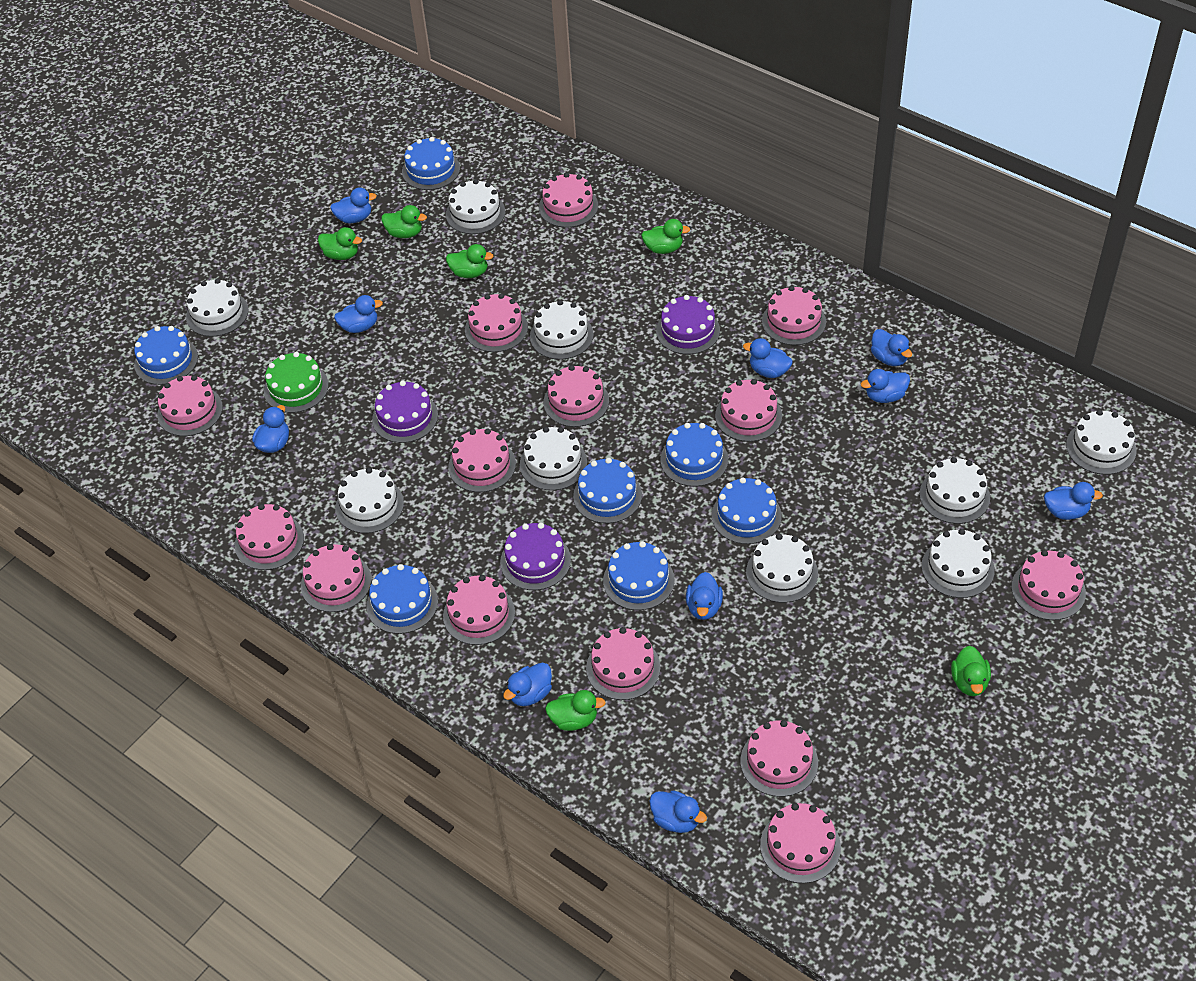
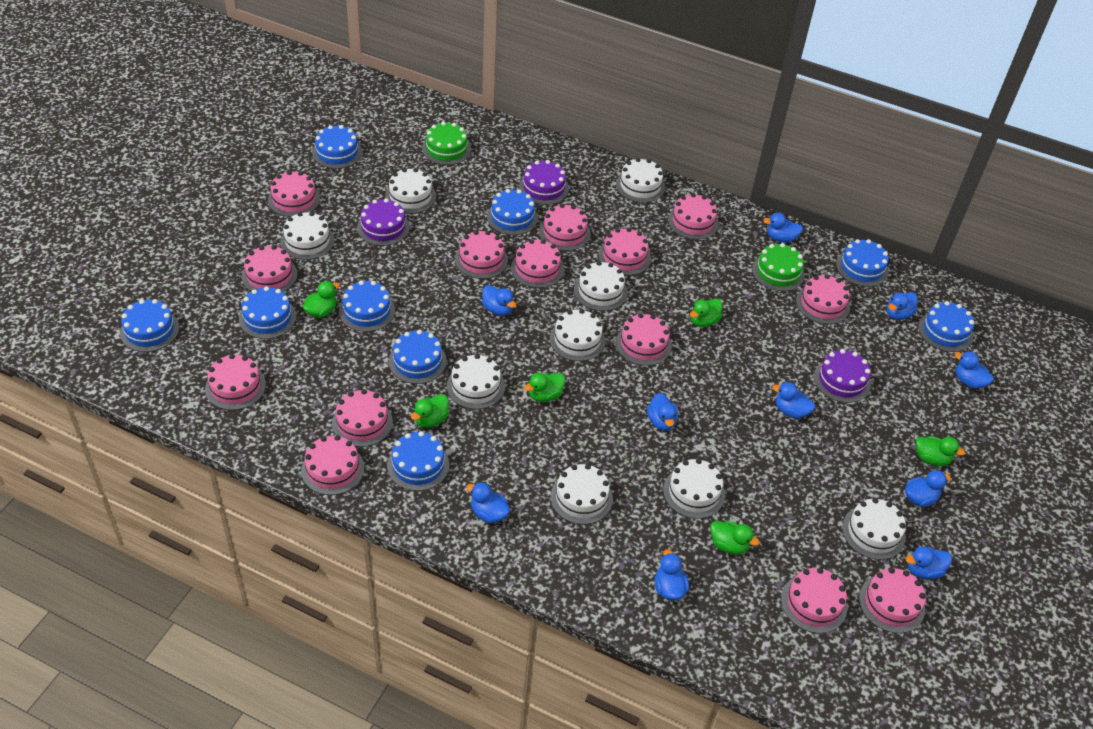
blue cake: 7 -> 9
green cake: 1 -> 2

